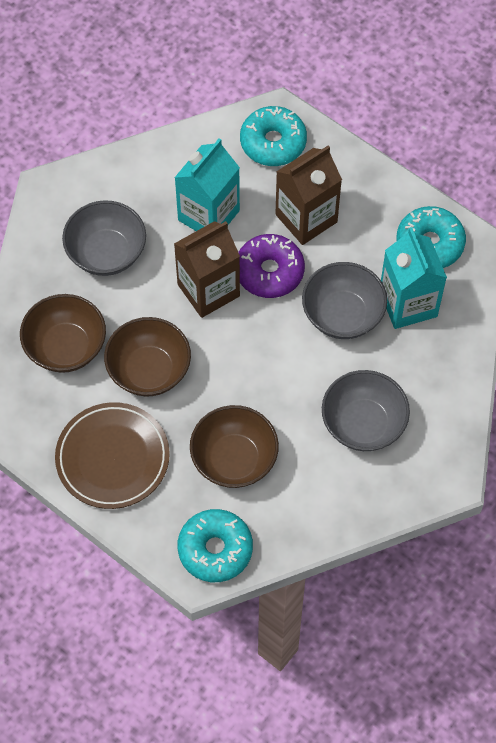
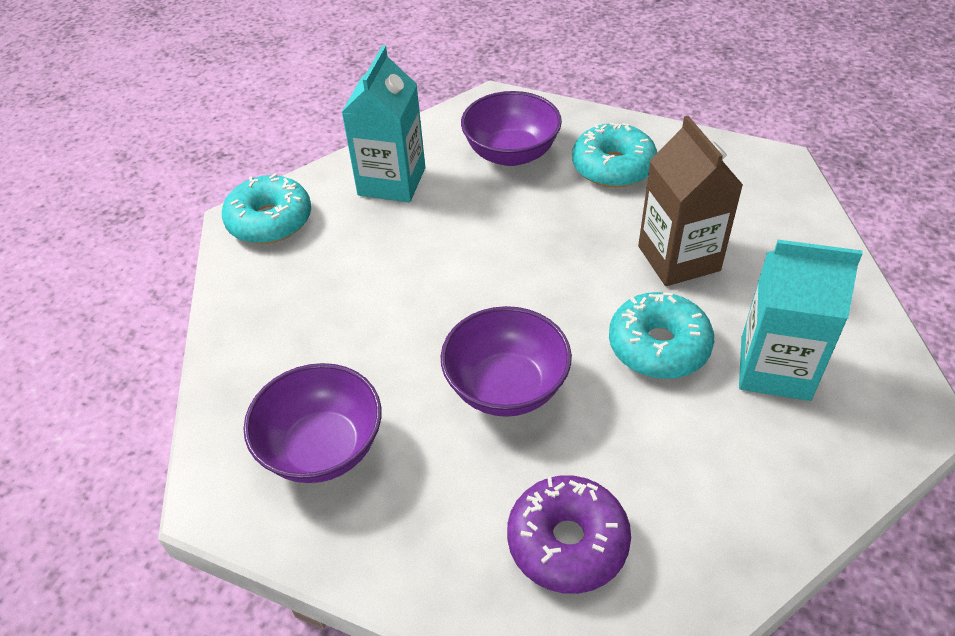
brown bowl: 3 -> 0
brown carton: 2 -> 1
brown plate: 1 -> 0
grey bowl: 3 -> 0
purple bowl: 0 -> 3

